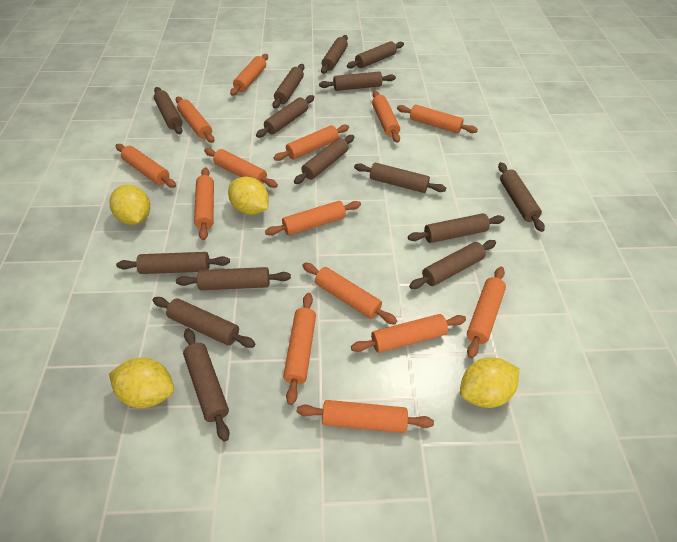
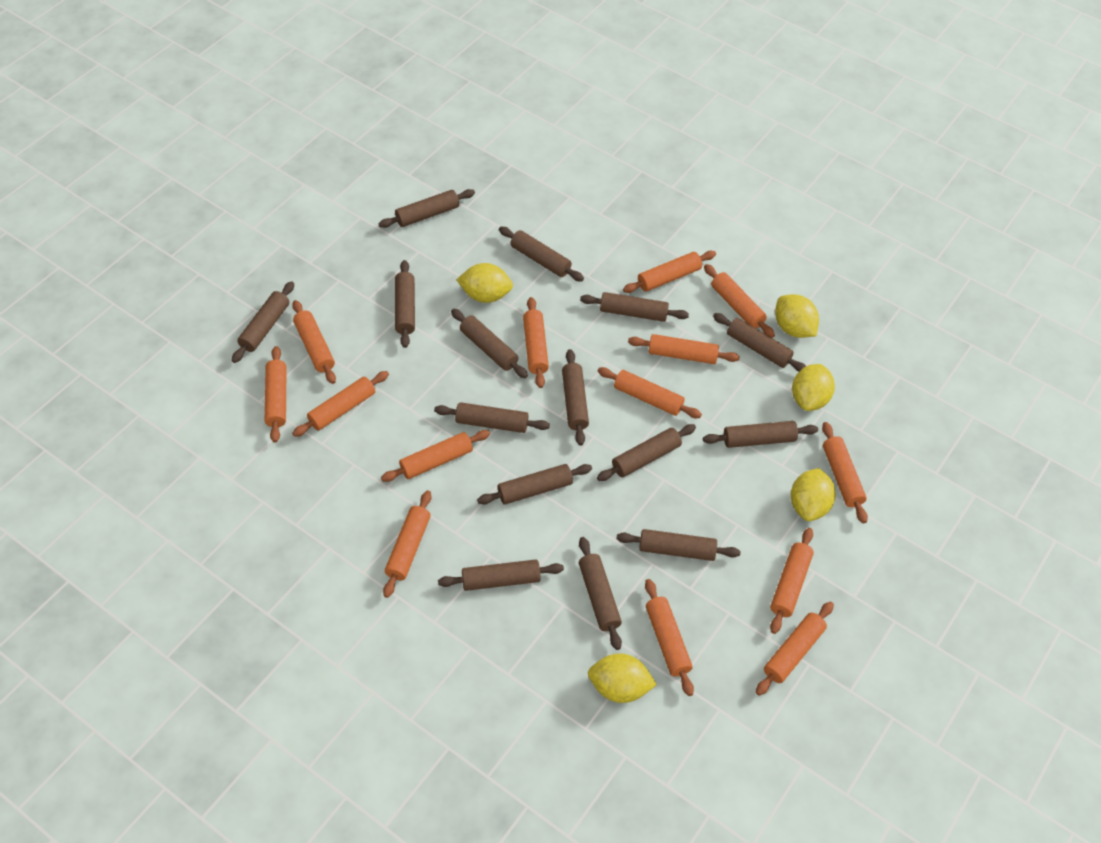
yellow lemon: 4 -> 5

